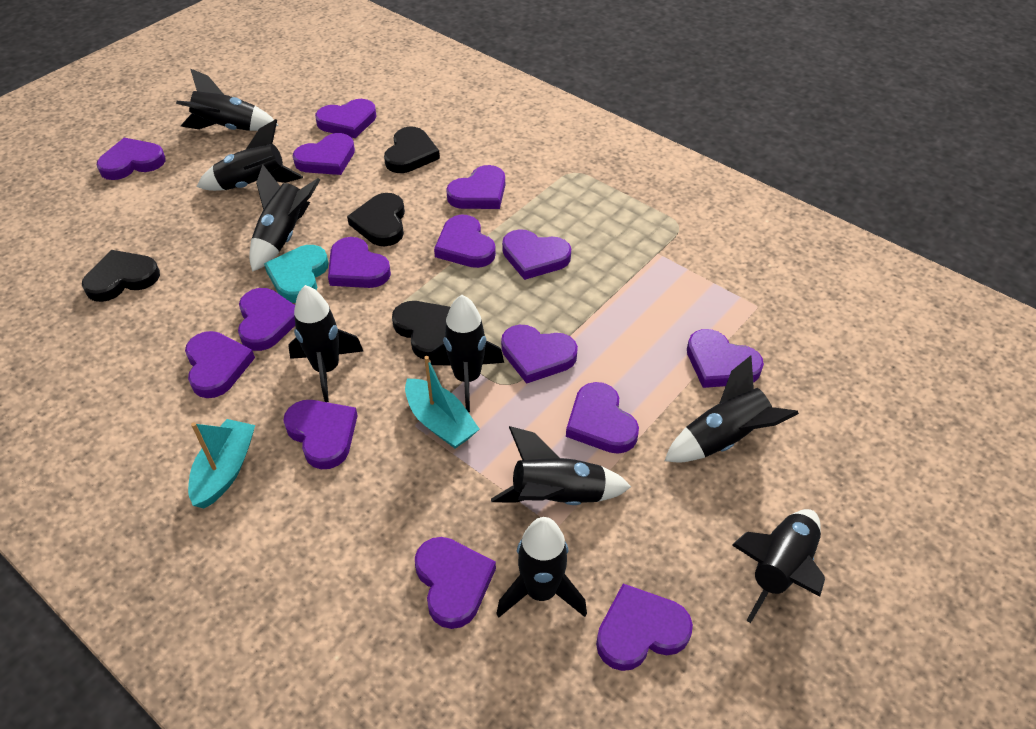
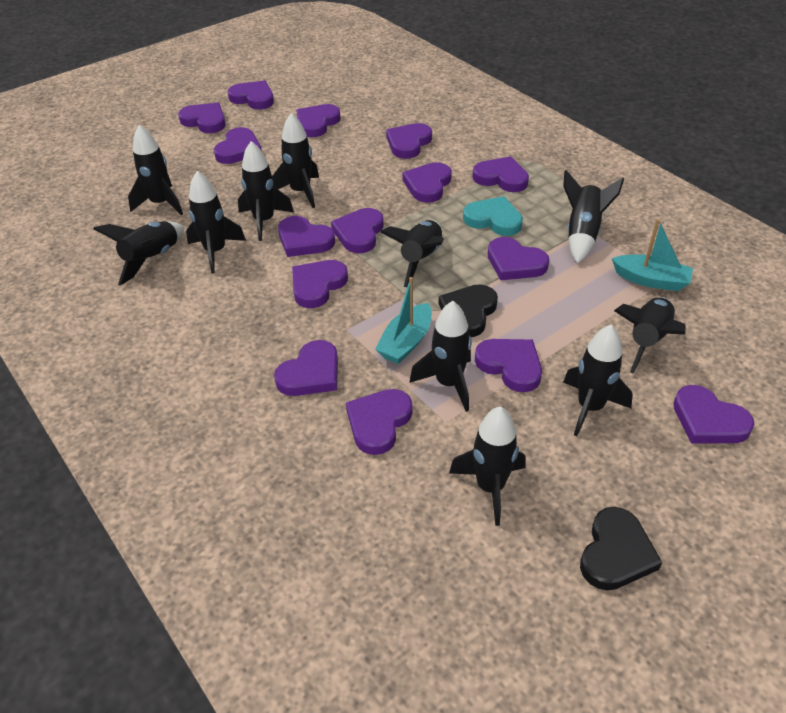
black heart: 4 -> 2
black rocket: 9 -> 11

